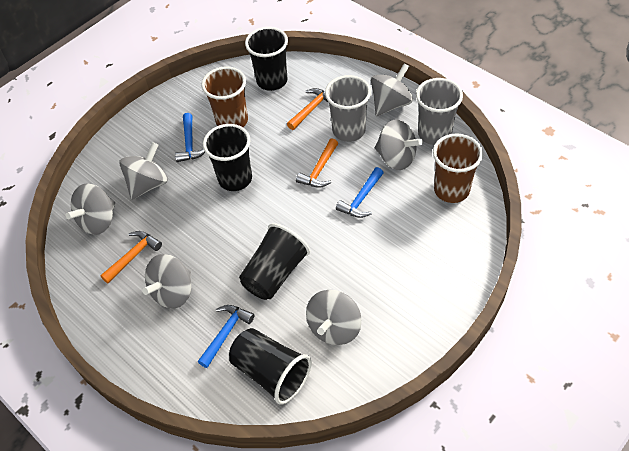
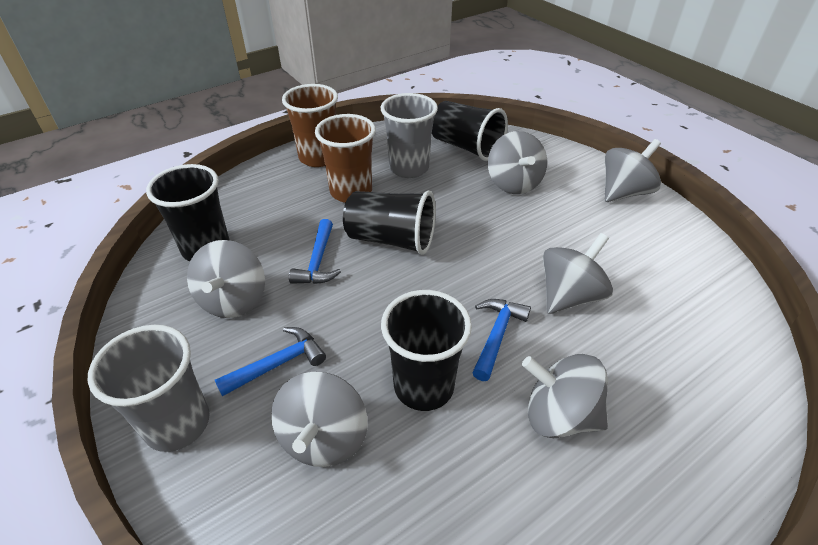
orange hammer: 3 -> 0

